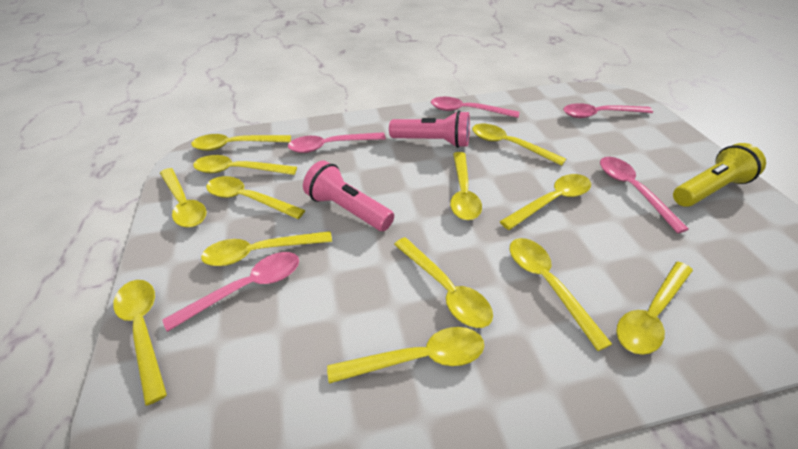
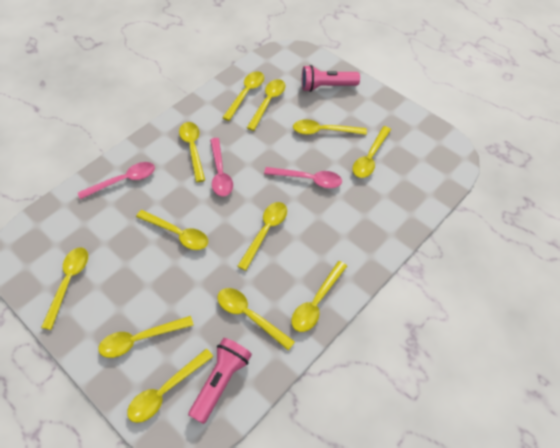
pink spoon: 5 -> 3
yellow flashlight: 1 -> 0
yellow spoon: 13 -> 12

